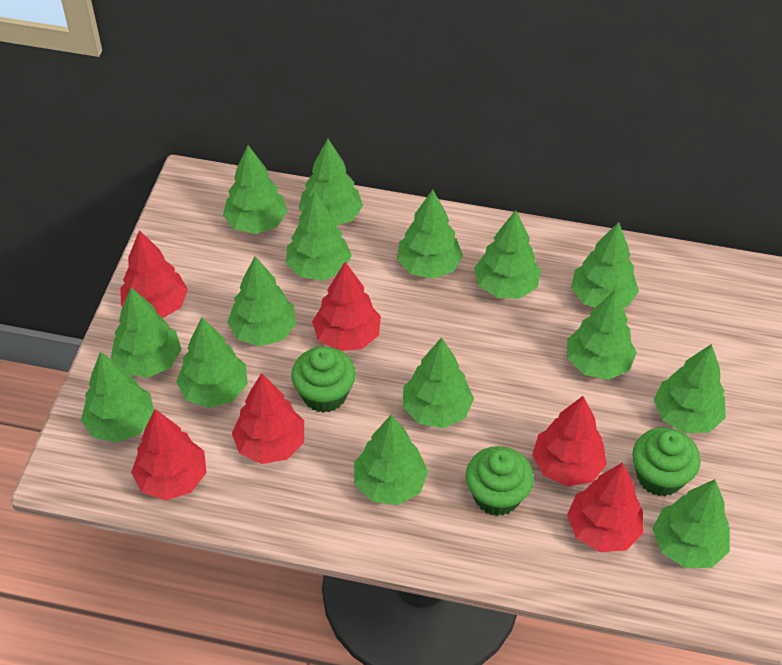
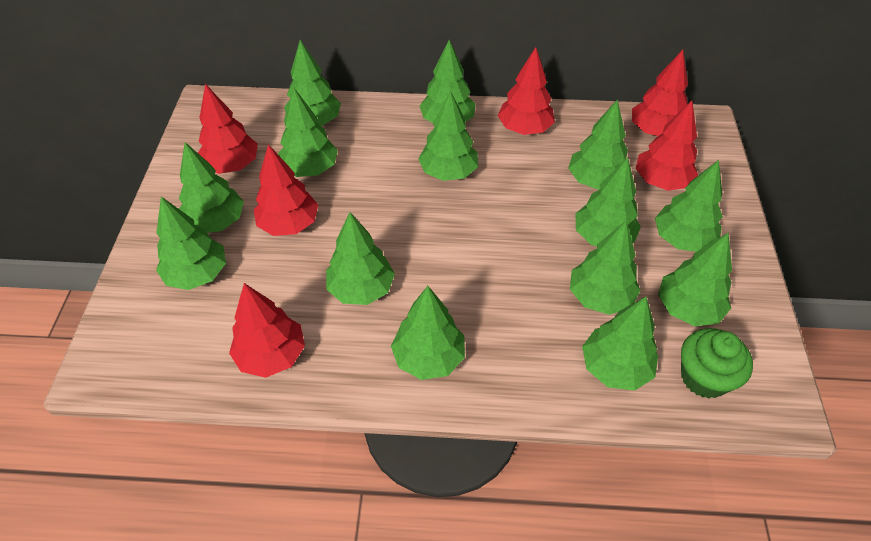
green cupcake: 3 -> 1
green tree: 15 -> 14

